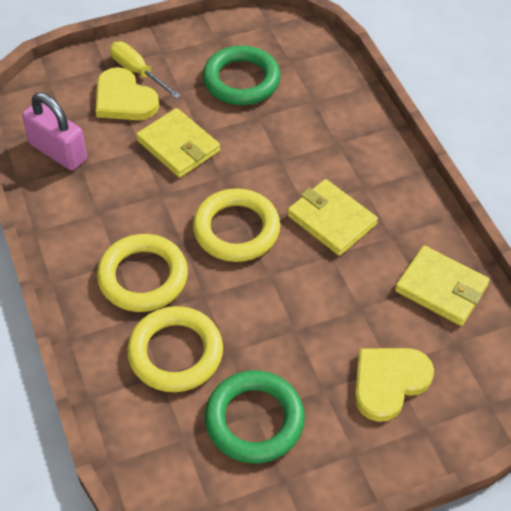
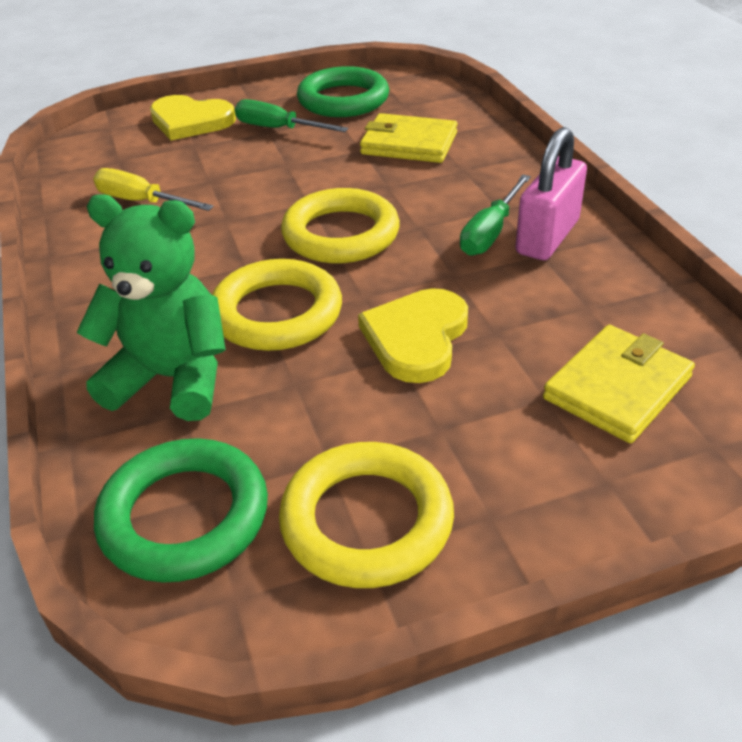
green screwdriver: 0 -> 2
green teddy bear: 0 -> 1
yellow wallet: 3 -> 2

